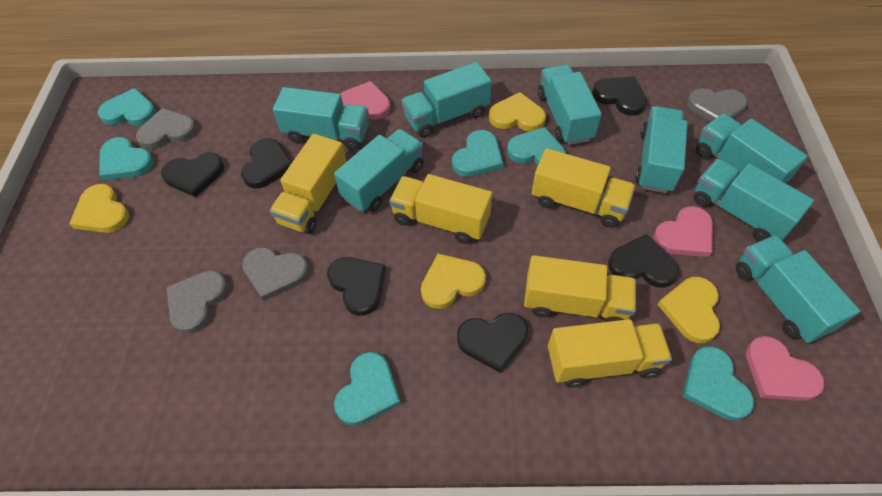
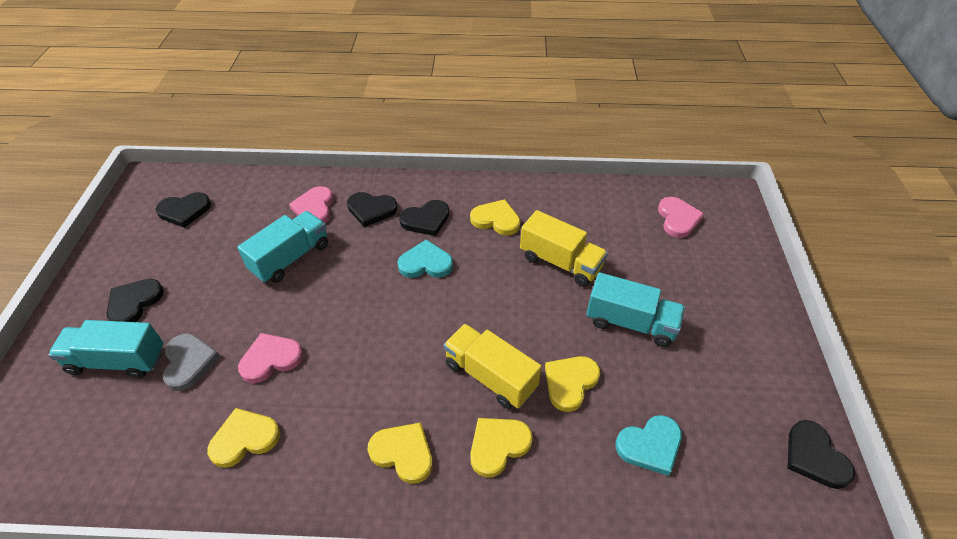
black heart: 6 -> 5
grey heart: 4 -> 1
turquoise heart: 6 -> 2
turquoise truck: 8 -> 3
yellow heart: 4 -> 5
yellow truck: 5 -> 2

